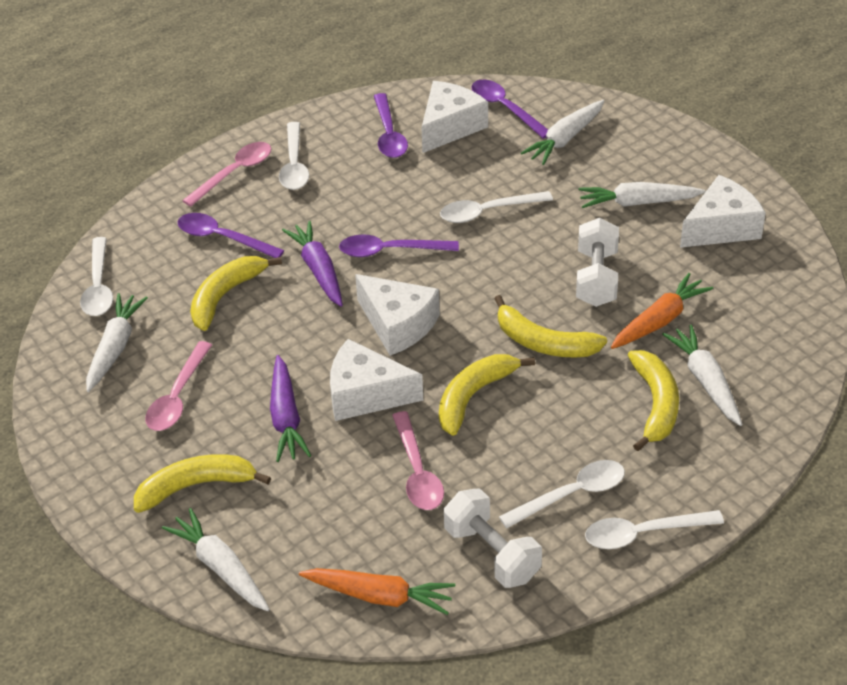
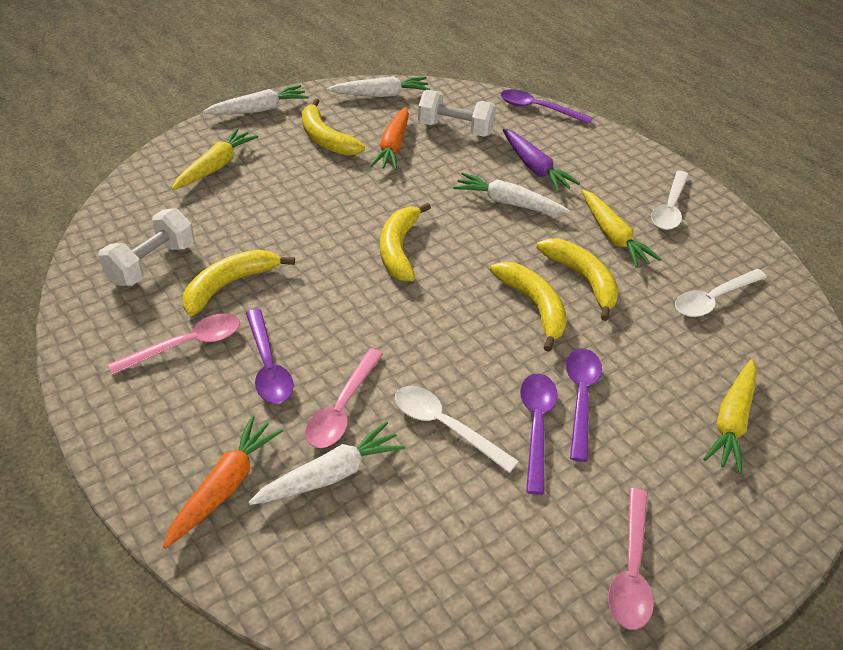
purple carrot: 2 -> 1
white carrot: 5 -> 4
white cheese: 4 -> 0
white spoon: 5 -> 3
yellow carrot: 0 -> 3

